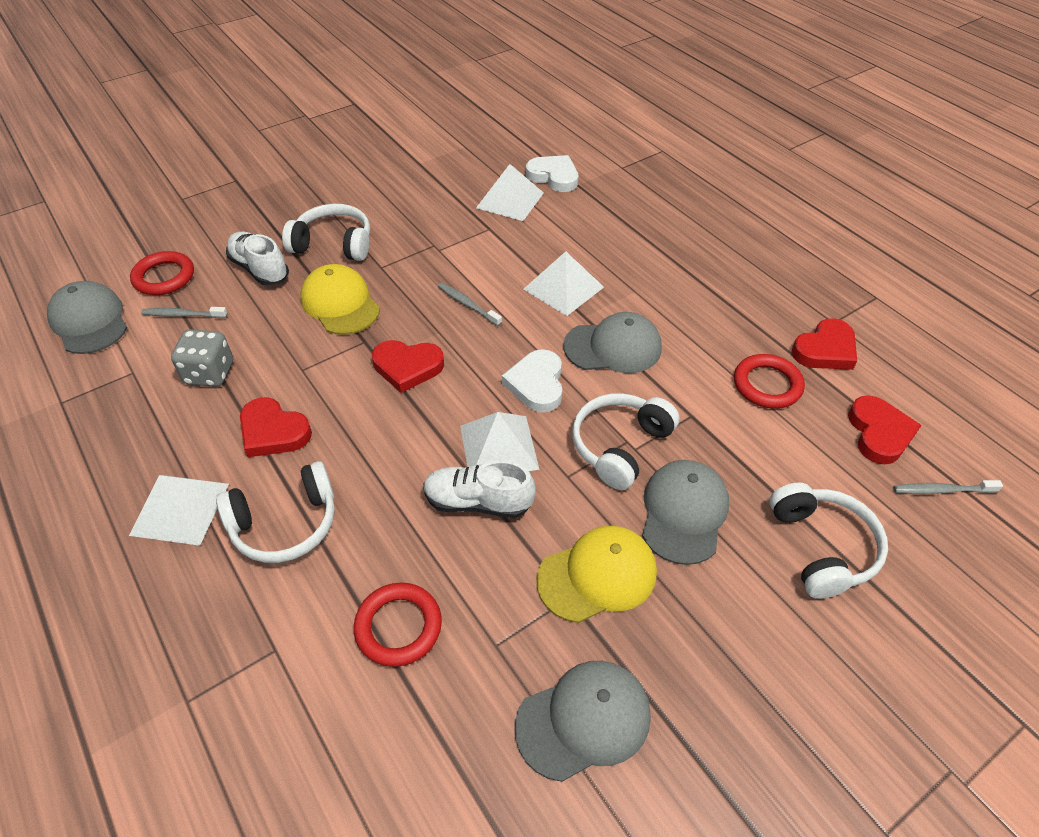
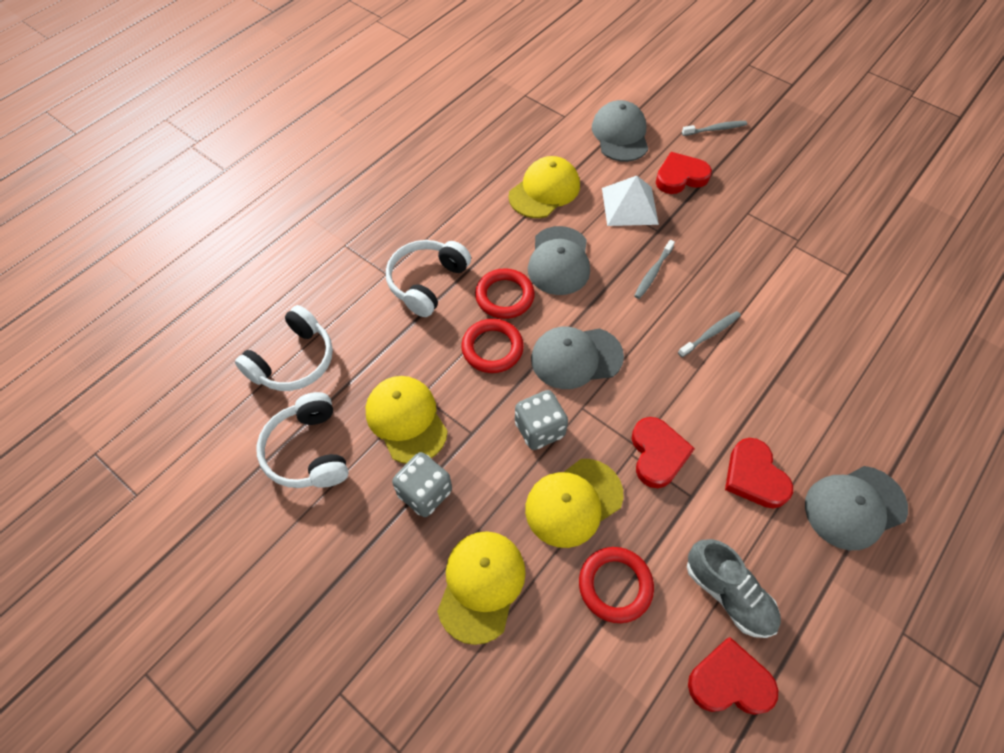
grey dice: 1 -> 2
grey shoe: 0 -> 1
white headphones: 4 -> 3
white heart: 2 -> 0
white pyramid: 4 -> 1
white shoe: 2 -> 0
yellow cap: 2 -> 4

